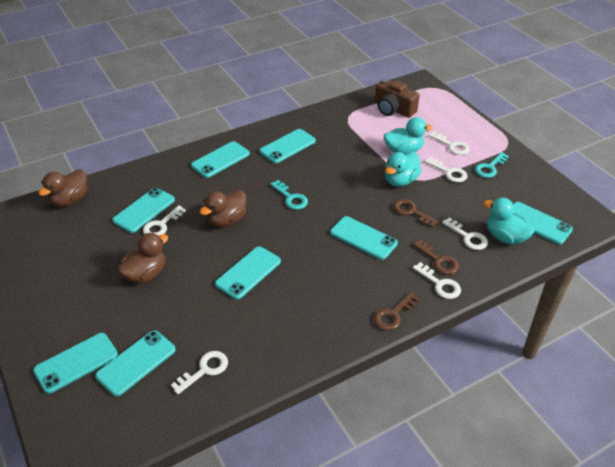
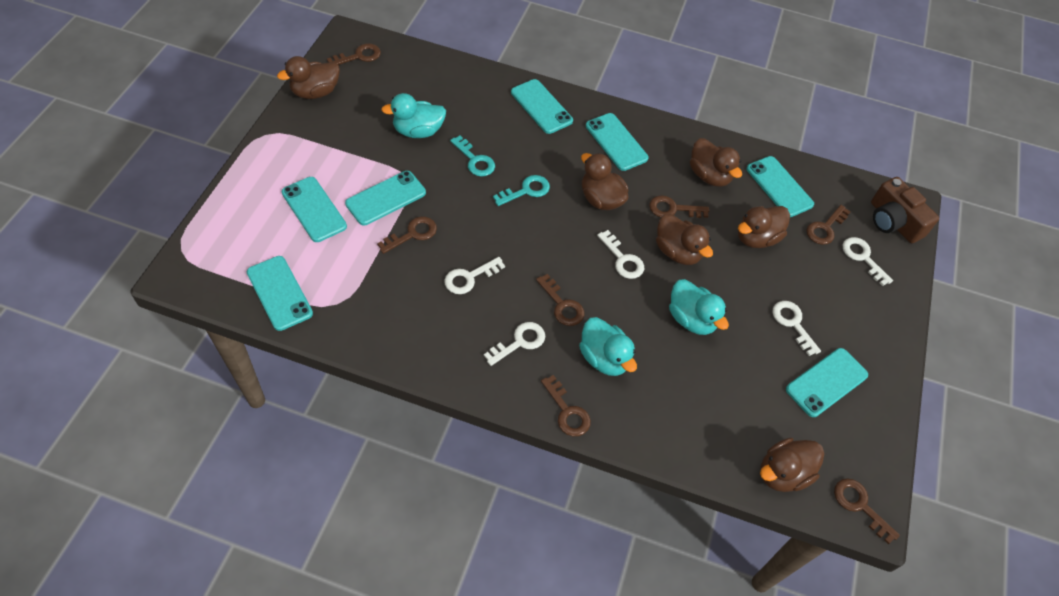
brown duck: 3 -> 6
brown key: 3 -> 7
turquoise phone: 8 -> 7
white key: 6 -> 5

